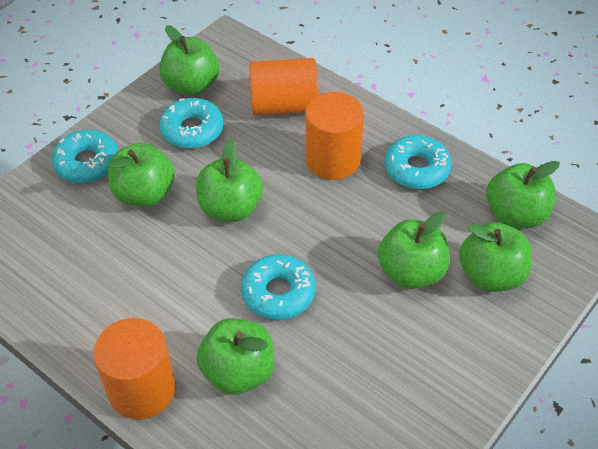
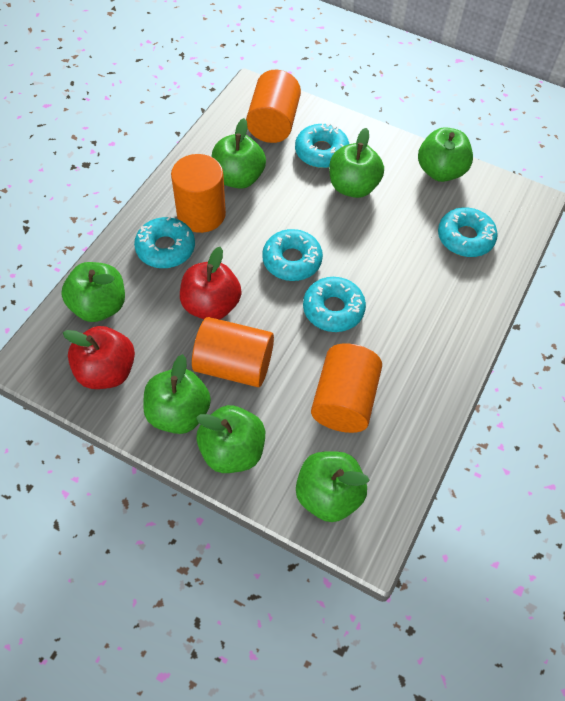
orange cylinder: 3 -> 4
red apple: 0 -> 2
turquoise donut: 4 -> 5

